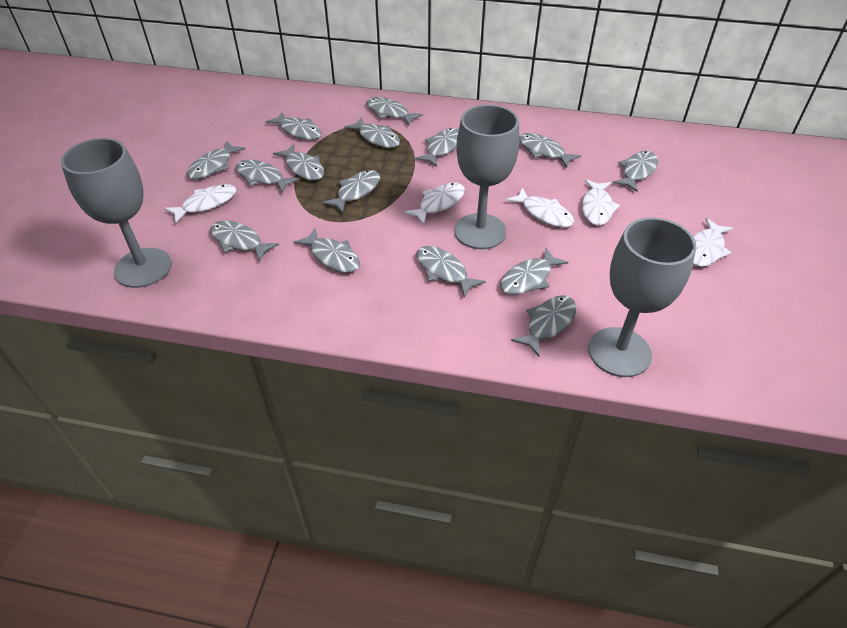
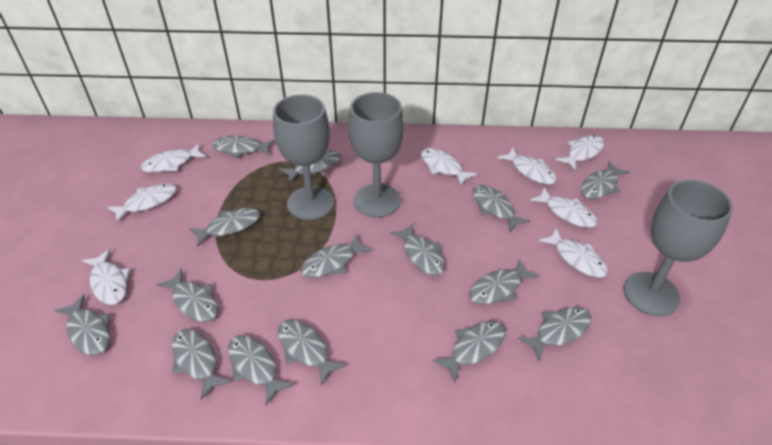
white fish: 5 -> 8

